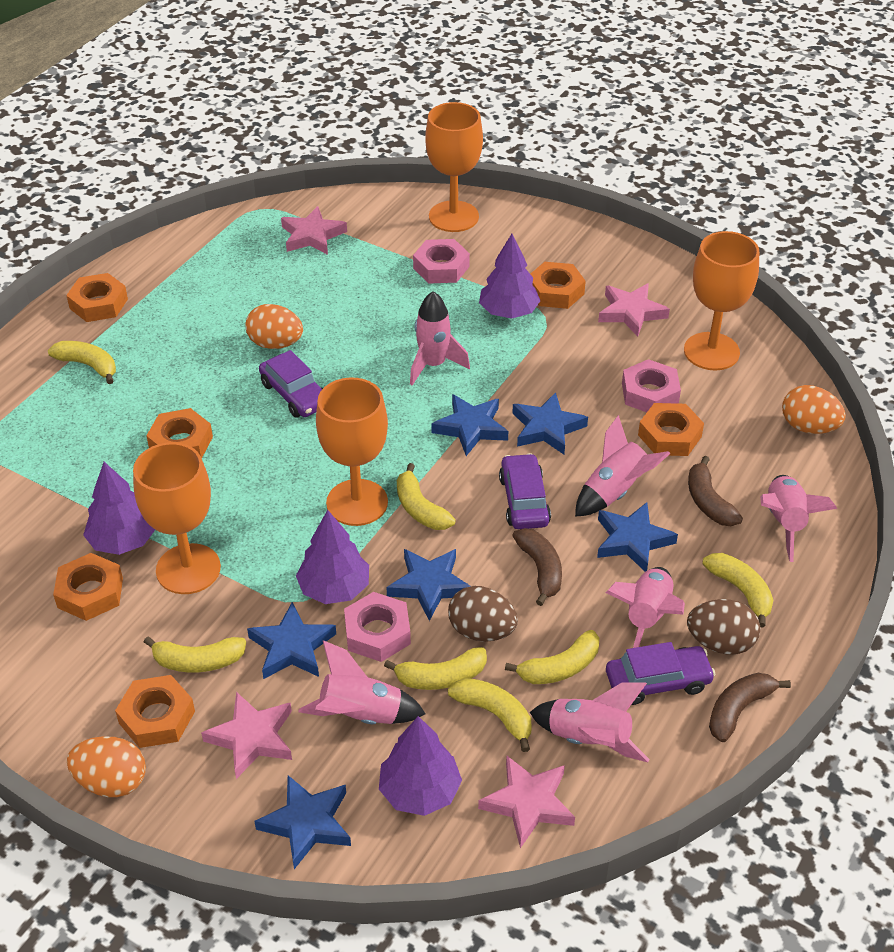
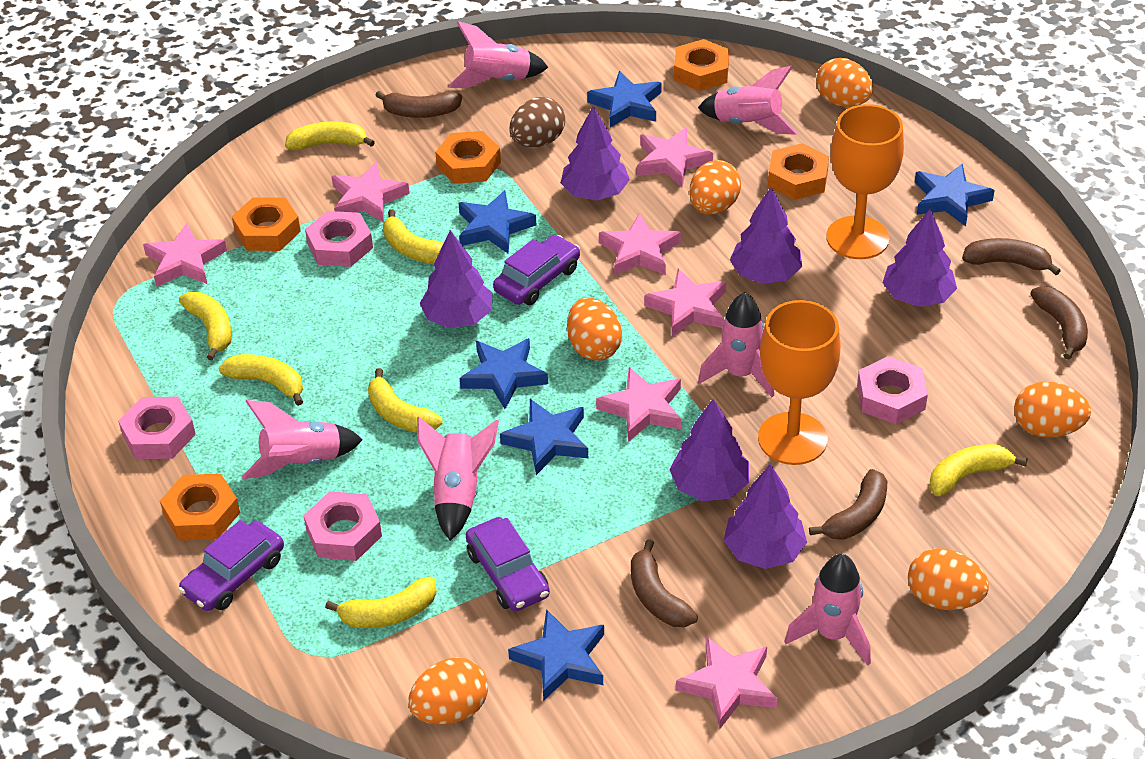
brown banana: 3 -> 5
brown egg: 2 -> 1
orange egg: 3 -> 6
orange goblet: 4 -> 2
orange nut: 6 -> 5
pink nut: 3 -> 4
pink star: 4 -> 7
purple tree: 4 -> 6

